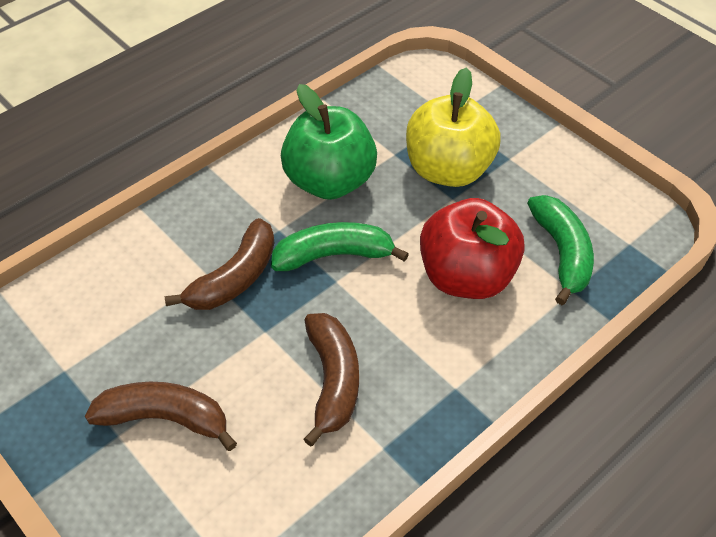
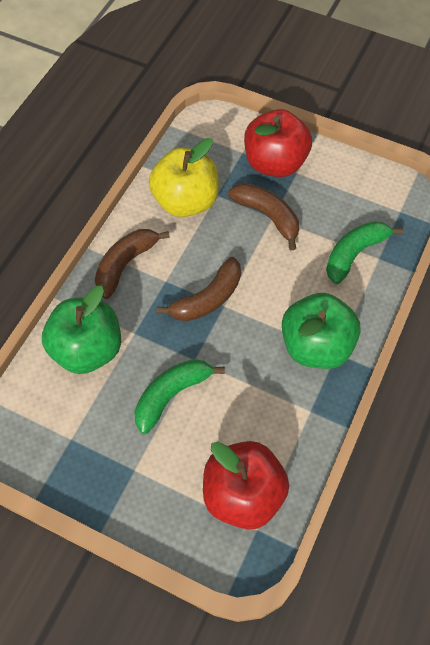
green apple: 1 -> 2
red apple: 1 -> 2

